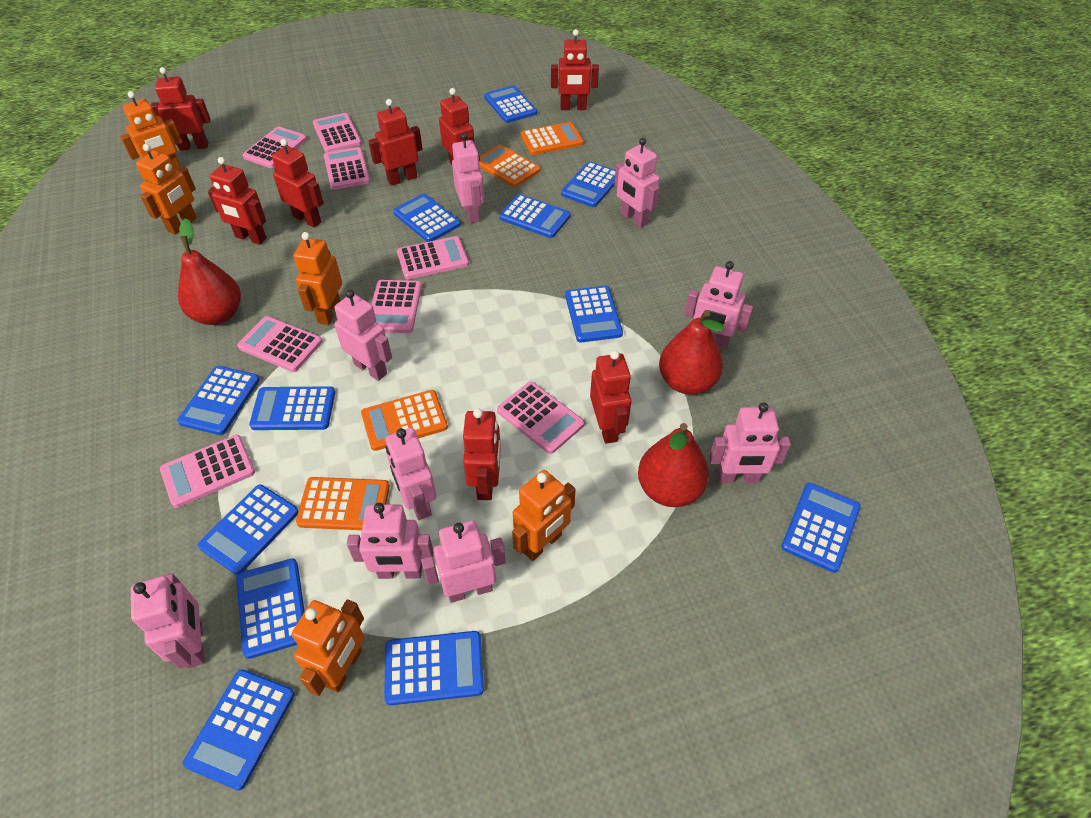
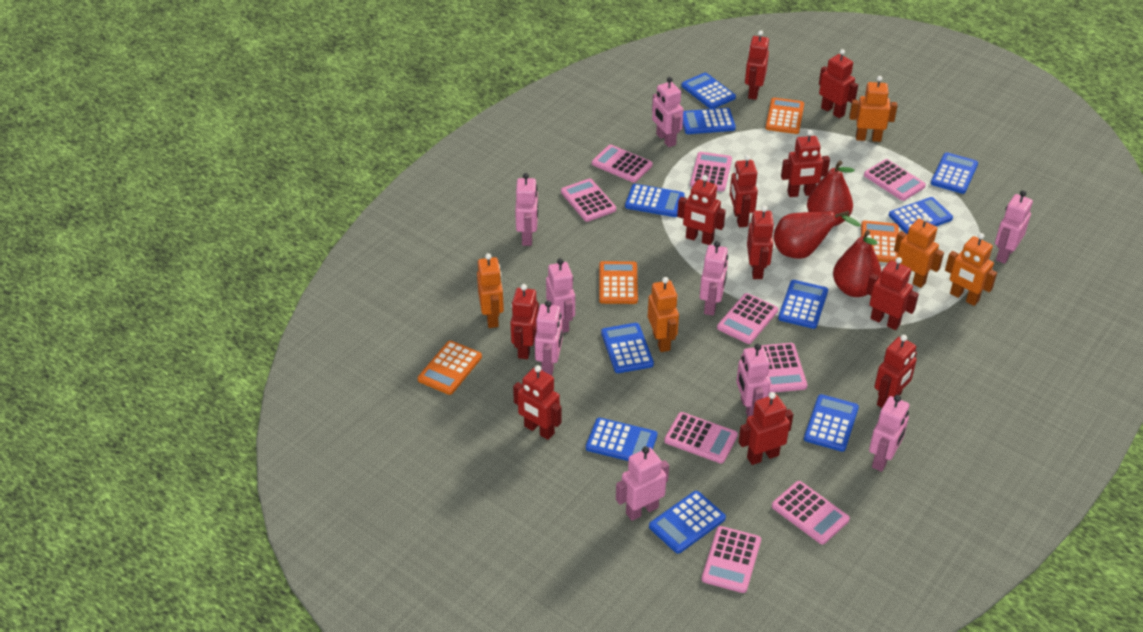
blue calculator: 12 -> 10
pink calculator: 8 -> 9
red robot: 8 -> 11

